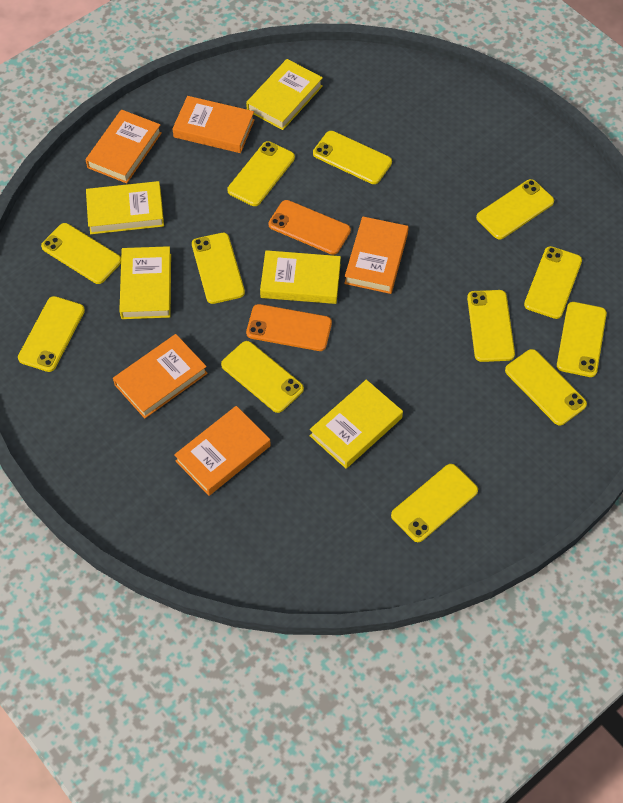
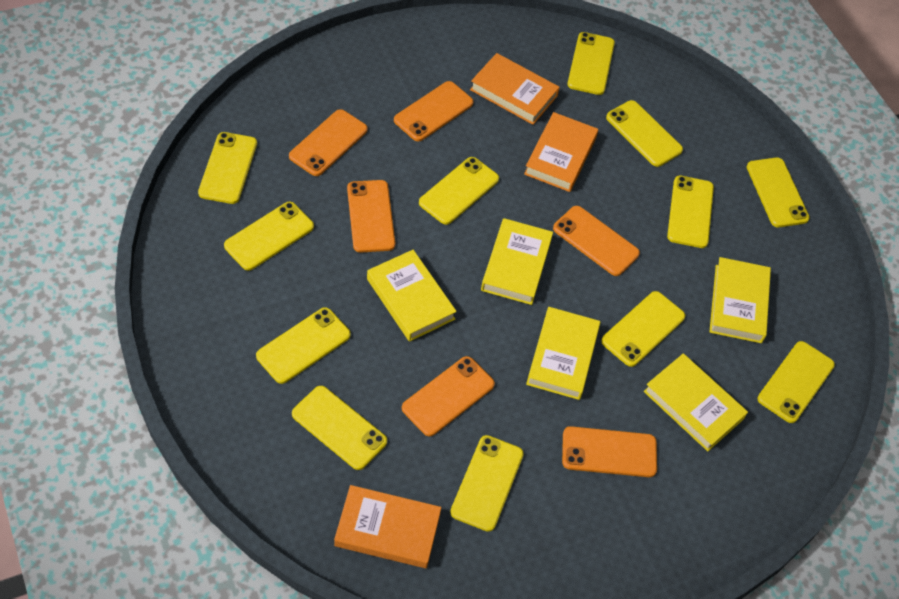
orange book: 5 -> 3
orange phone: 2 -> 6

